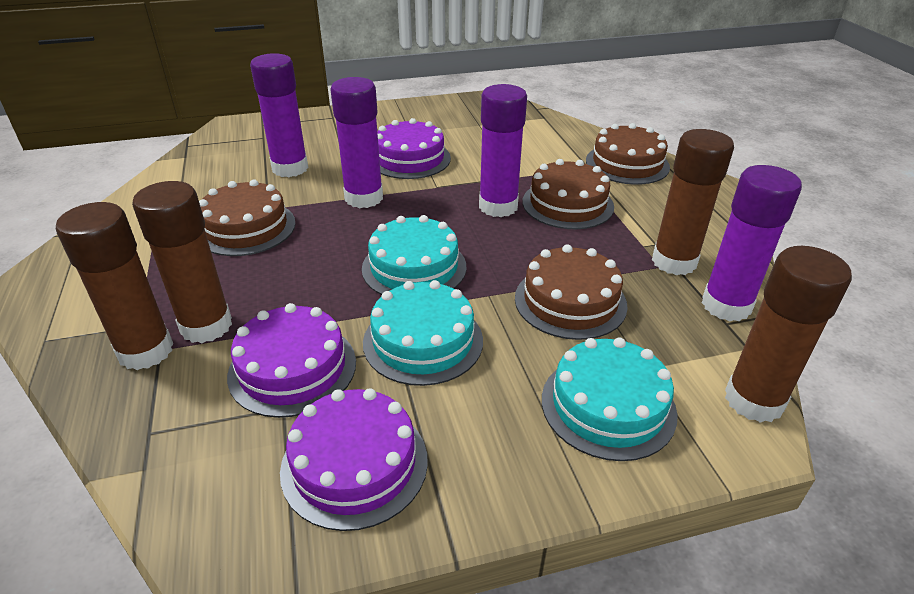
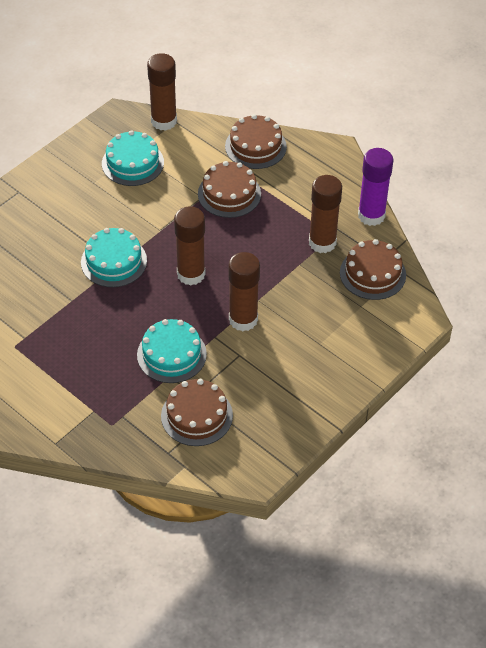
purple cake: 3 -> 0
purple glue stick: 4 -> 1

